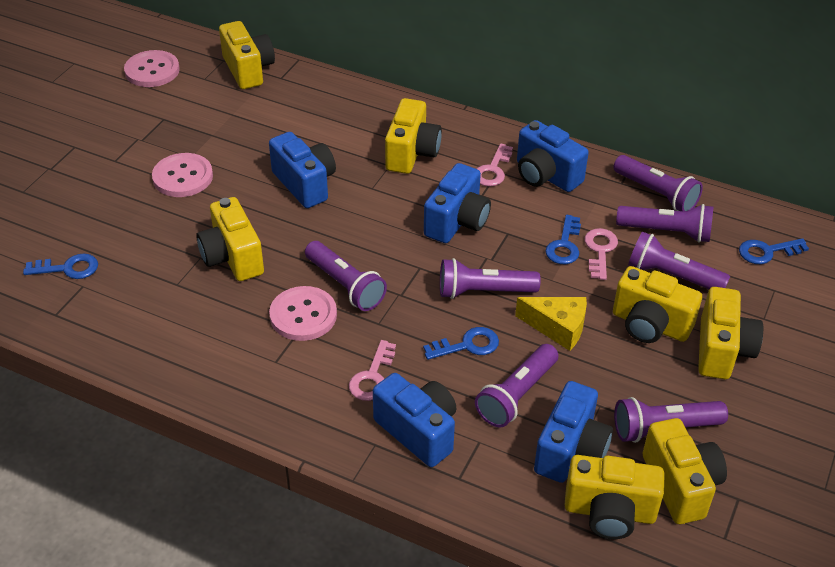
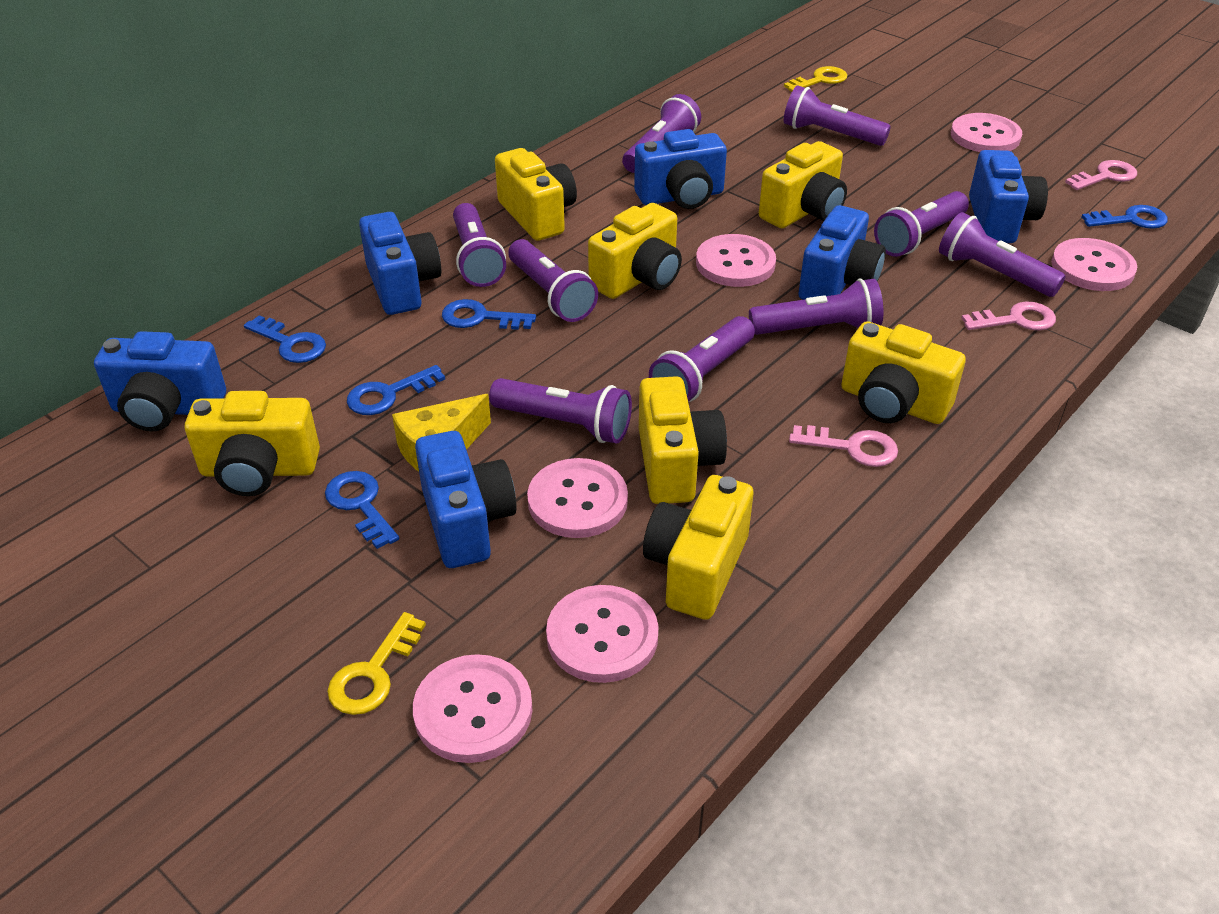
blue camera: 5 -> 6
blue key: 4 -> 5
pink button: 3 -> 6
purple flashlight: 7 -> 9
yellow key: 0 -> 2

